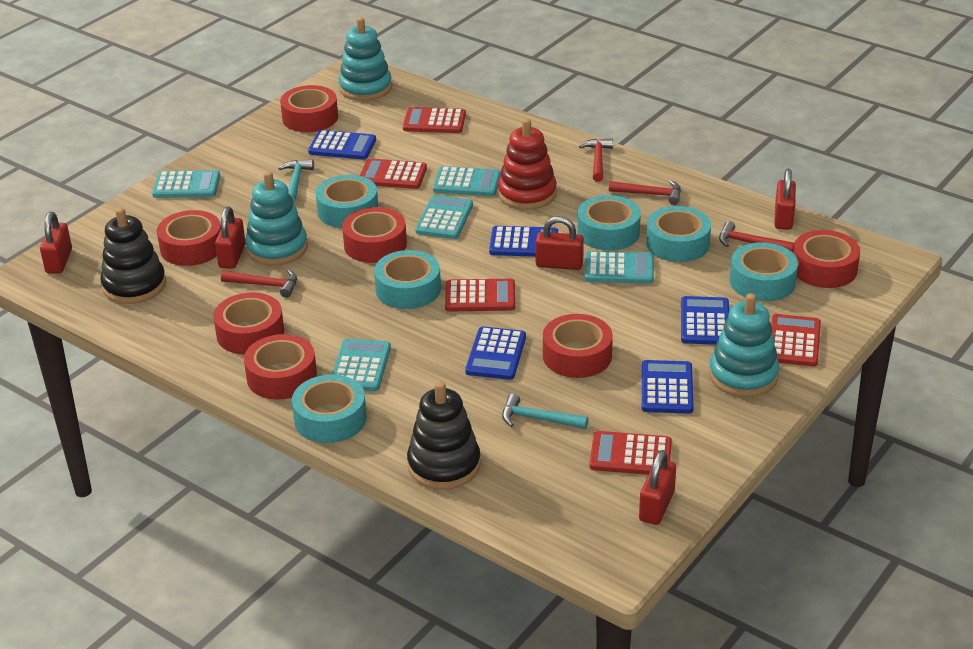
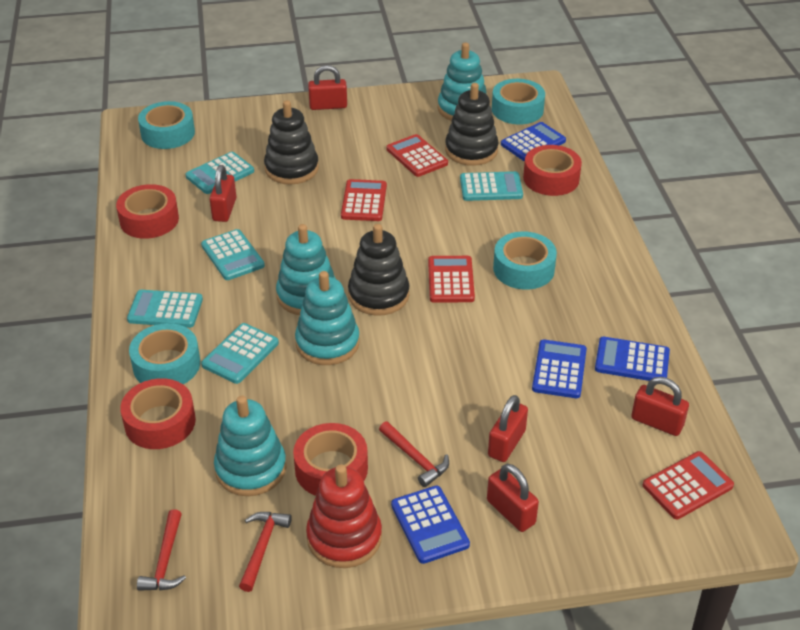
black stacking toy: 2 -> 3
blue calculator: 5 -> 4
red calculator: 5 -> 4
red hammer: 4 -> 3
red tape: 7 -> 4
turquoise hammer: 2 -> 0
turquoise stacking toy: 3 -> 4
turquoise tape: 6 -> 4

